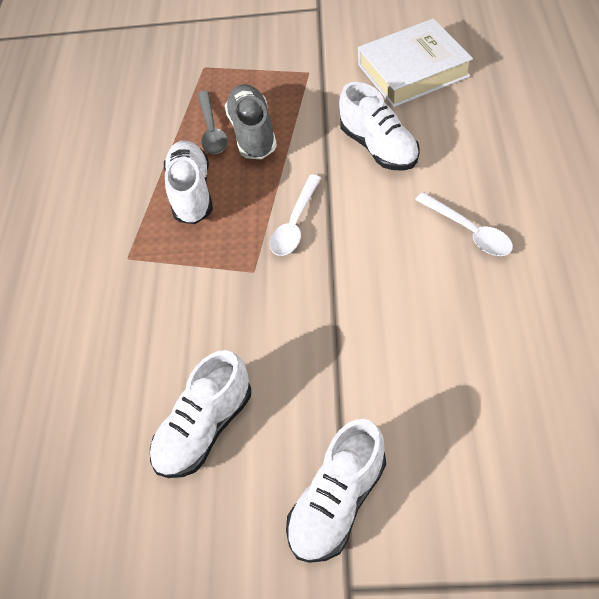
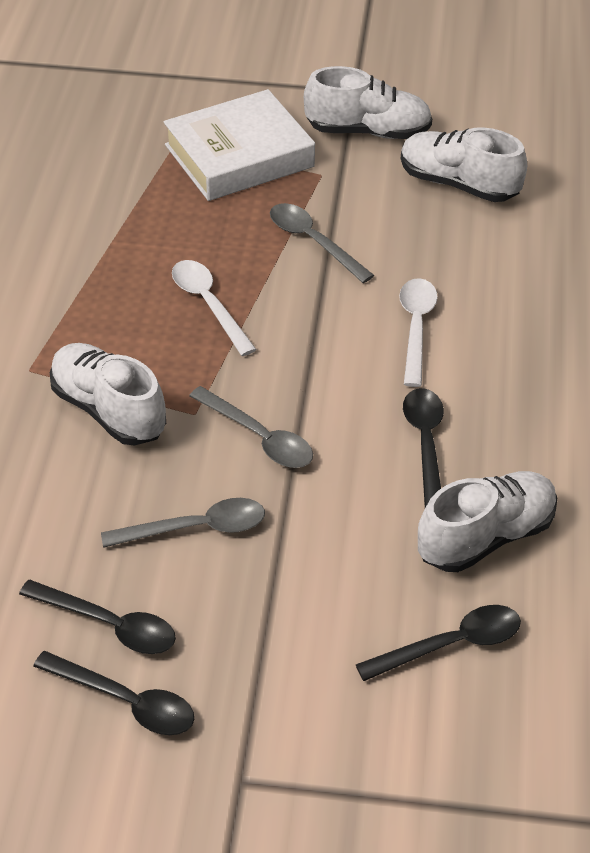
black spoon: 0 -> 4
grey shoe: 1 -> 0
grey spoon: 1 -> 3

